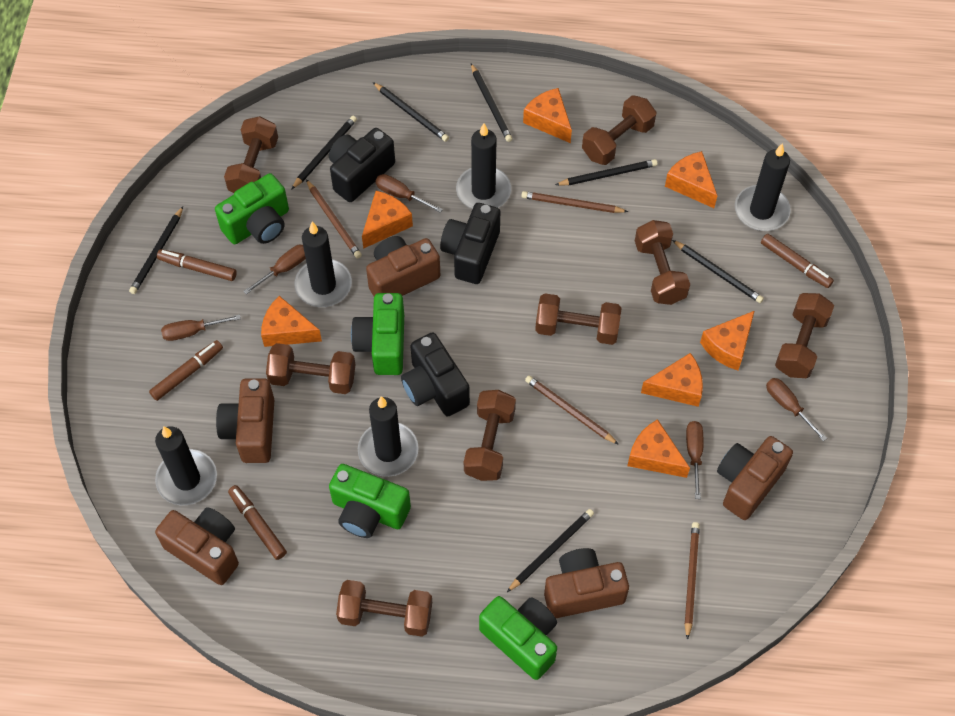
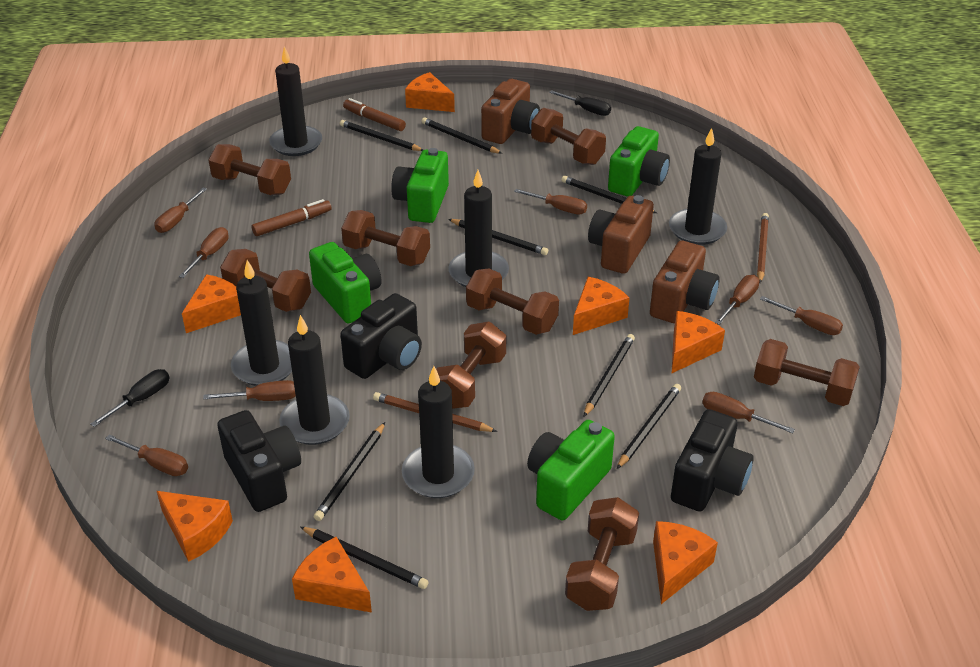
black candle: 5 -> 6
black pencil: 7 -> 8
black screwdriver: 0 -> 2
brown camera: 5 -> 3
brown marker: 4 -> 2
brown pencil: 4 -> 2
brown screwdriver: 5 -> 8

